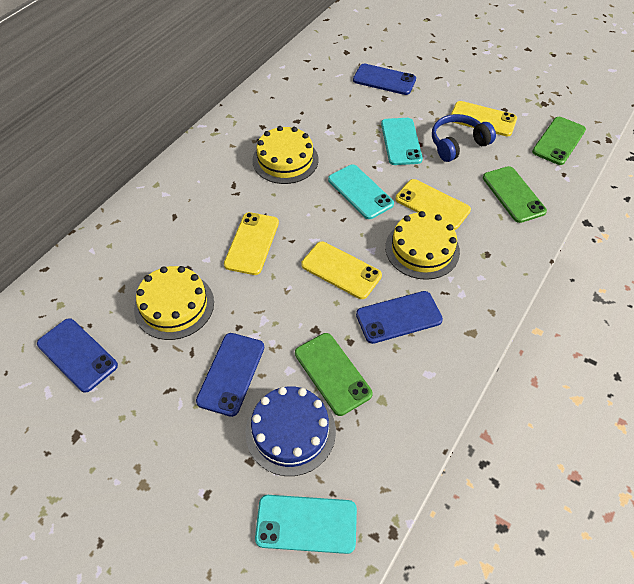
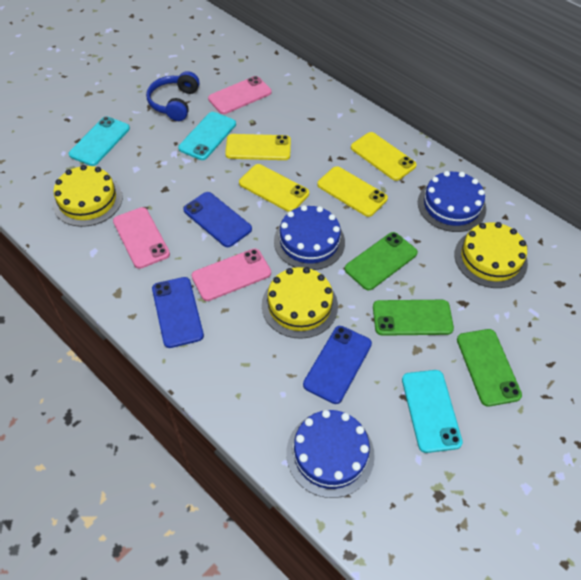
blue cake: 1 -> 3
blue phone: 4 -> 3
pink phone: 0 -> 3

